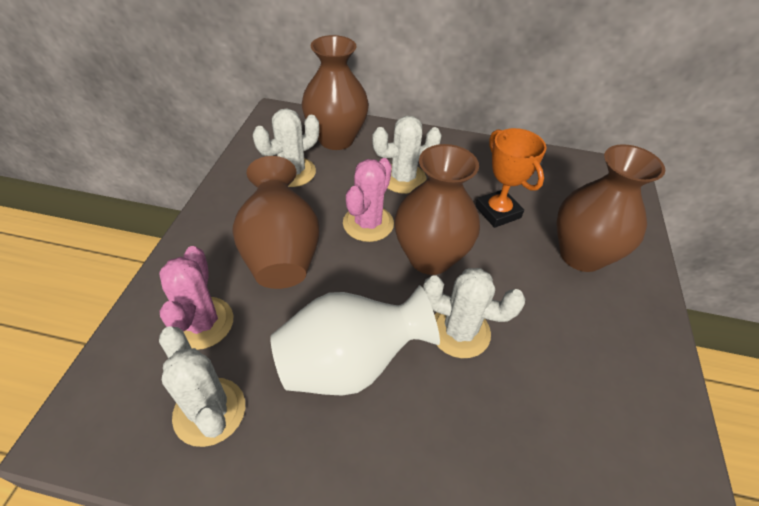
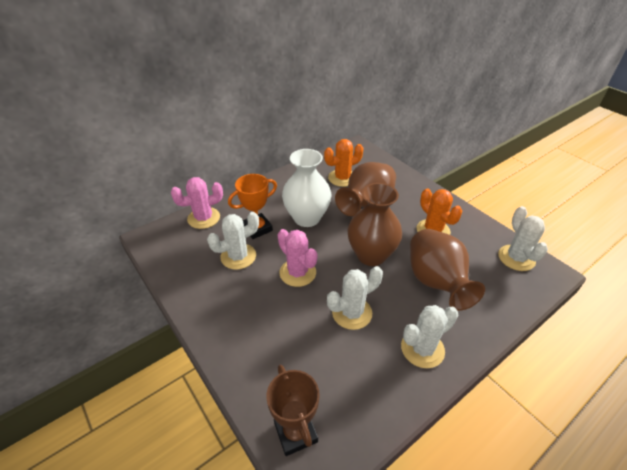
brown trophy: 0 -> 1
brown vase: 4 -> 3
orange cactus: 0 -> 2

